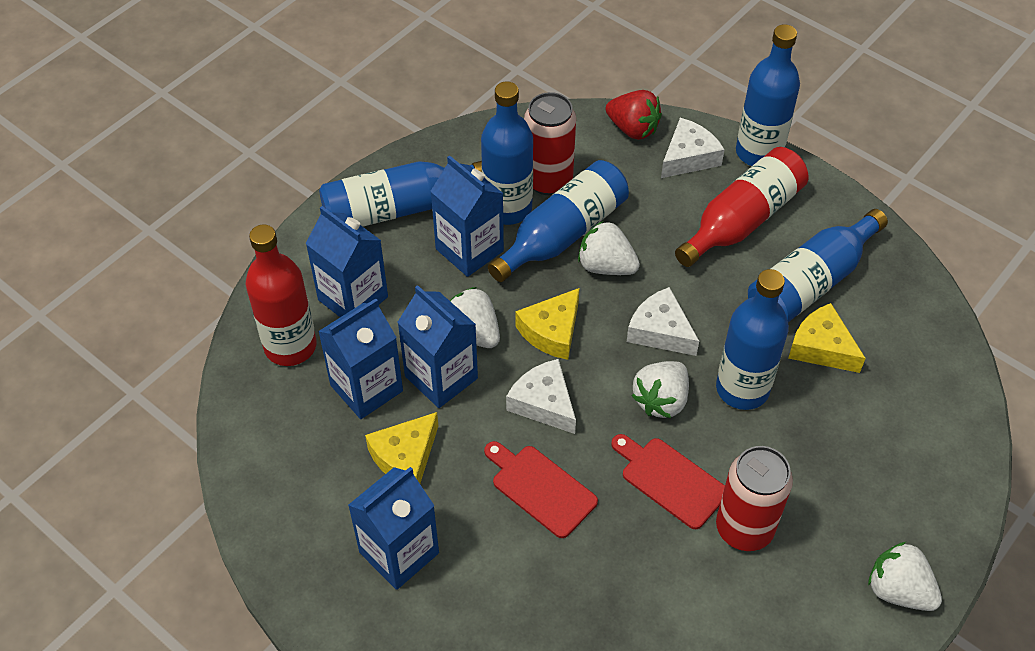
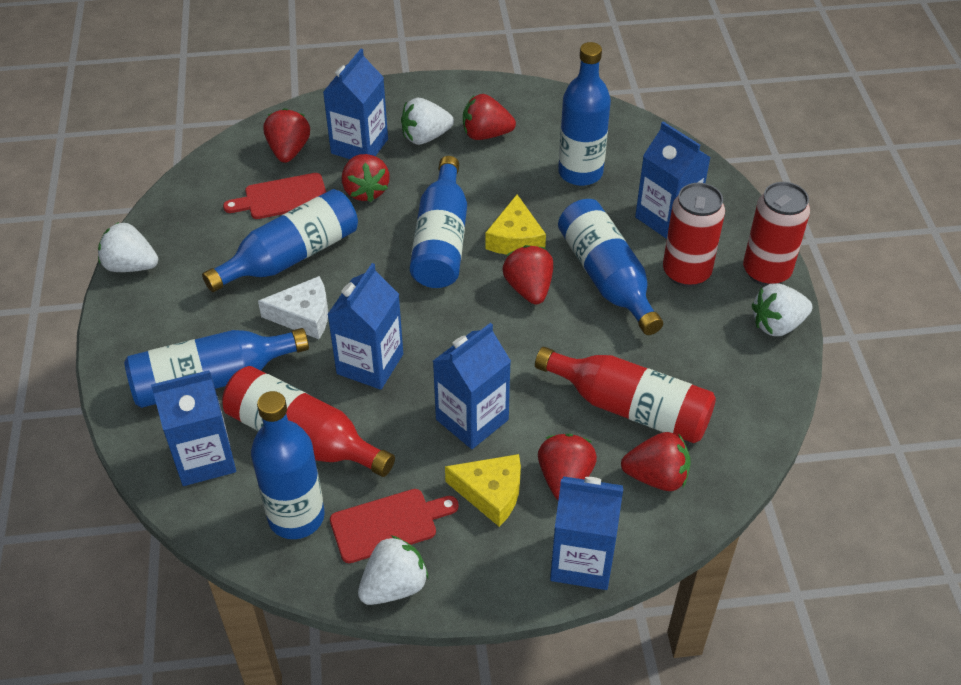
blue carton: 5 -> 6
red strawberry: 1 -> 6
white cheese: 3 -> 1
yellow cheese: 3 -> 2

